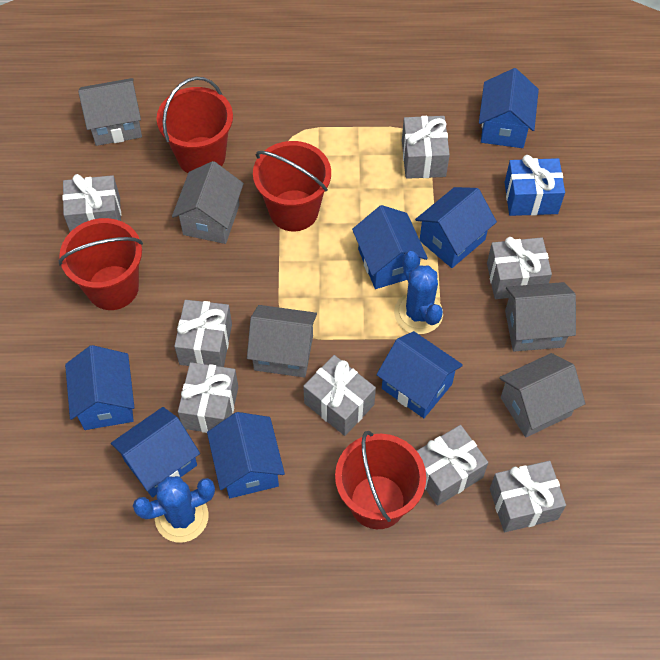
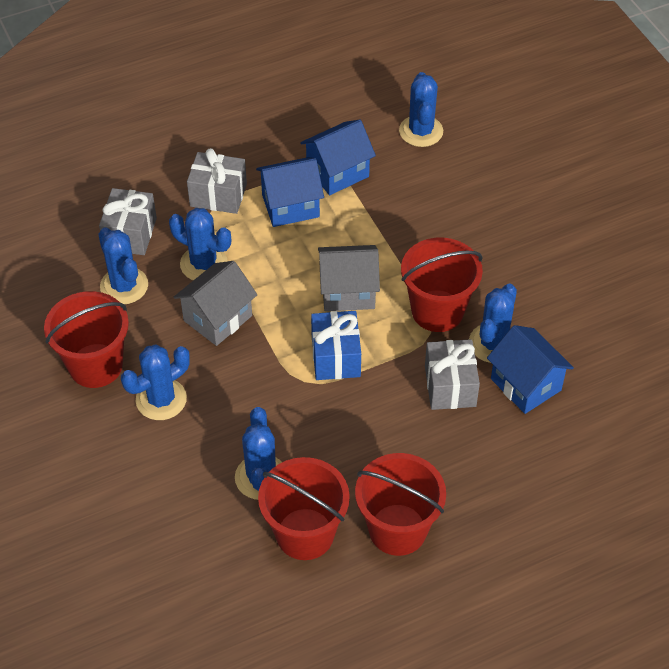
blue cactus: 2 -> 6
blue house: 7 -> 3
grey gift: 8 -> 3
grey house: 5 -> 2

